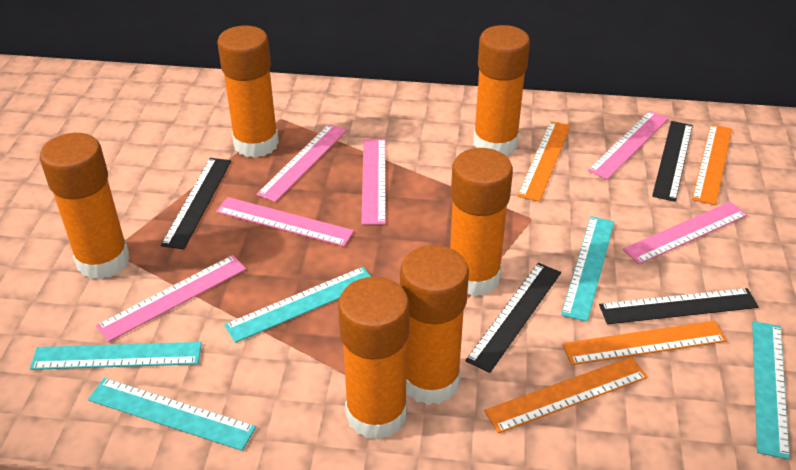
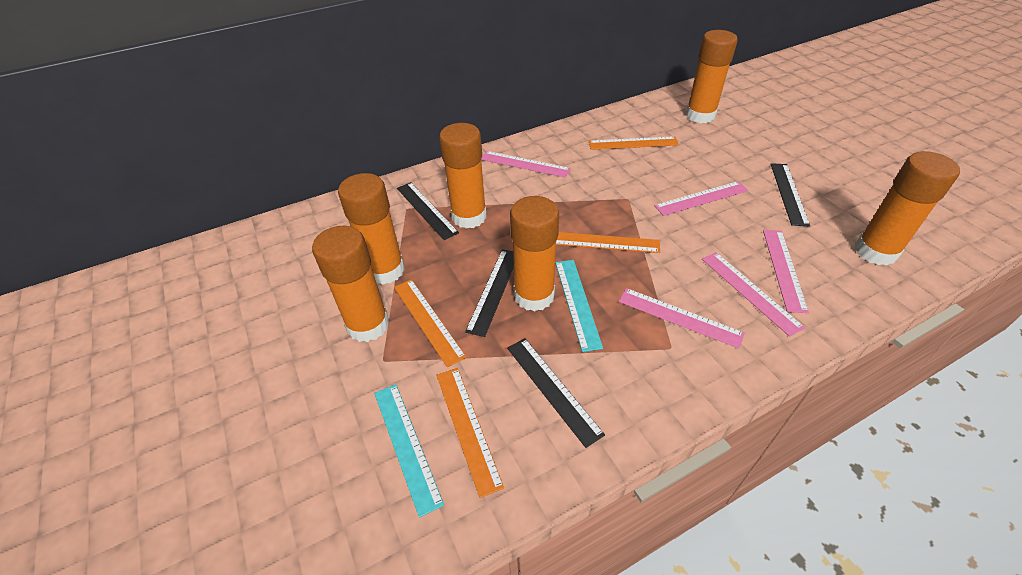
pink ruler: 6 -> 5
turquoise ruler: 5 -> 2

